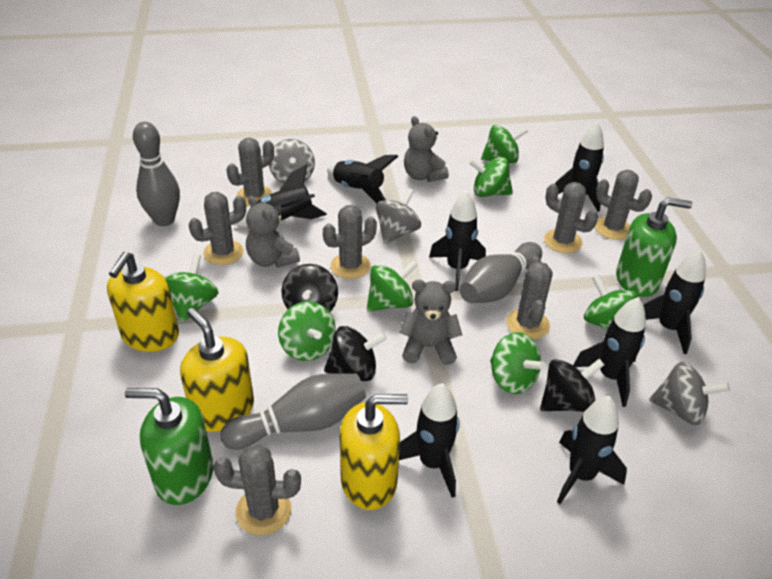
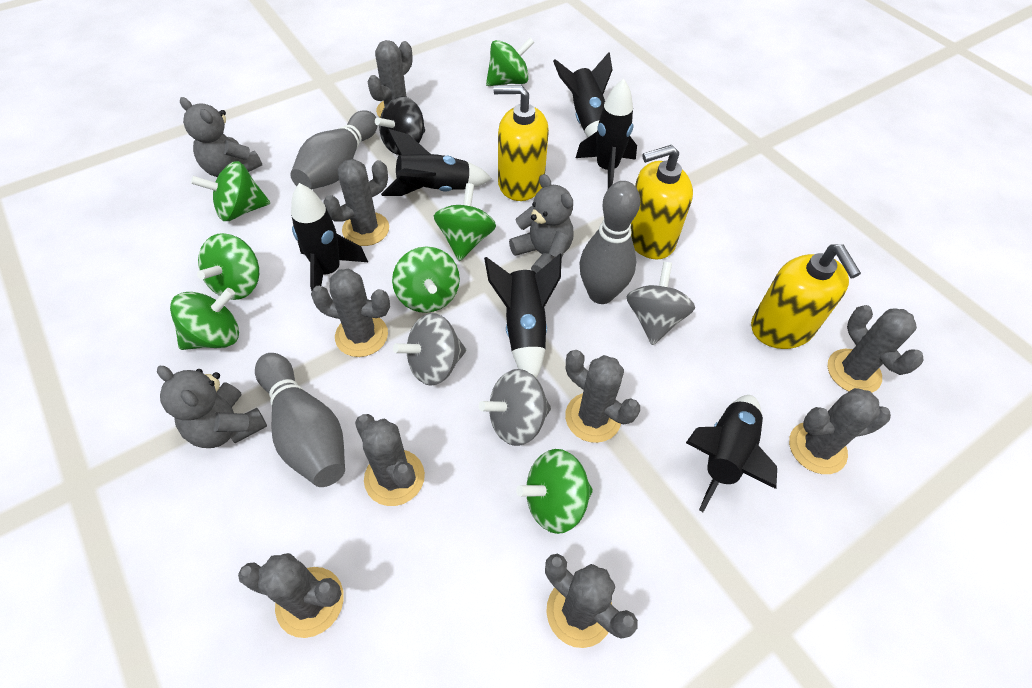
black rocket: 8 -> 6
black spinning top: 3 -> 1
green soap dispenser: 2 -> 0
grey cactus: 7 -> 9

